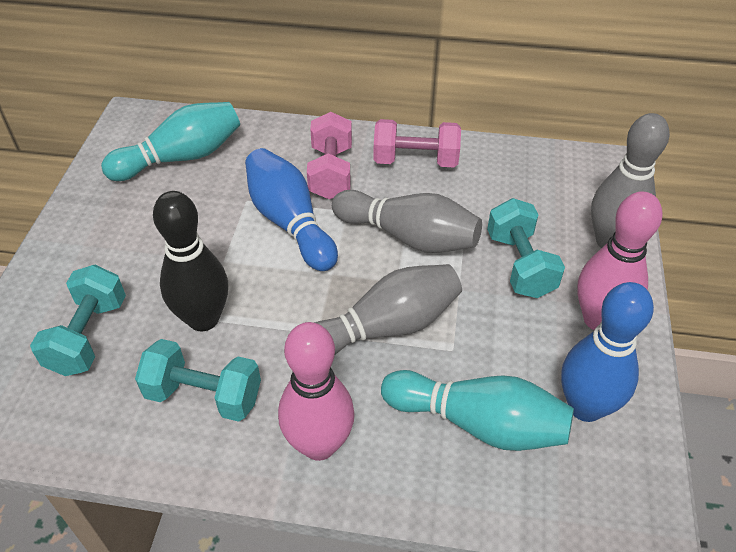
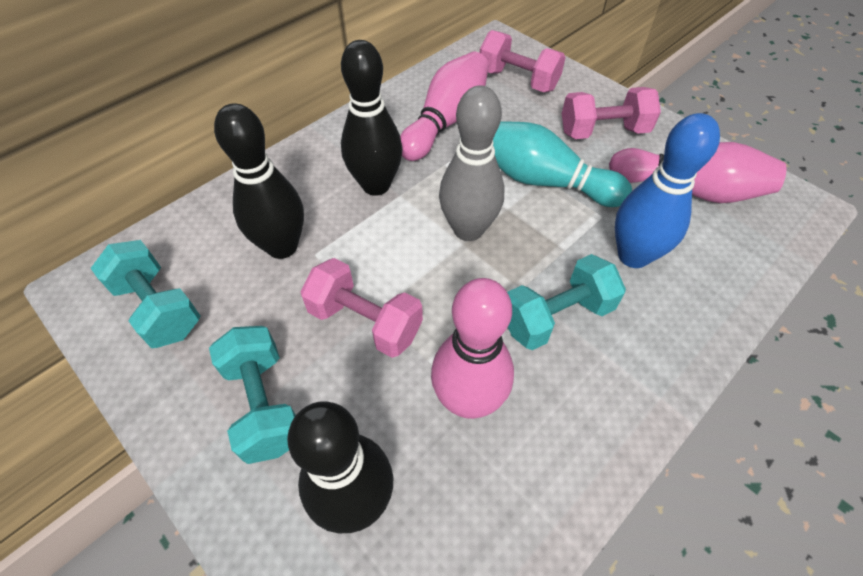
black bowling pin: 1 -> 3
blue bowling pin: 2 -> 1
grey bowling pin: 3 -> 1
pink bowling pin: 2 -> 3
pink dumbbell: 2 -> 3
turquoise bowling pin: 2 -> 1

